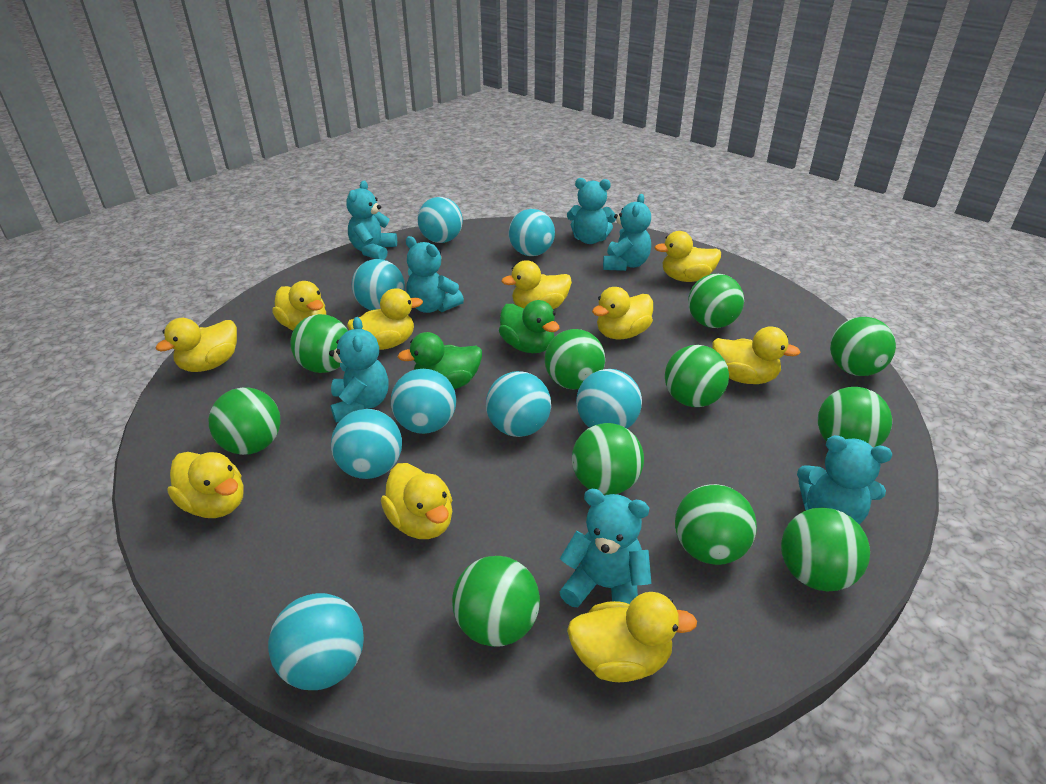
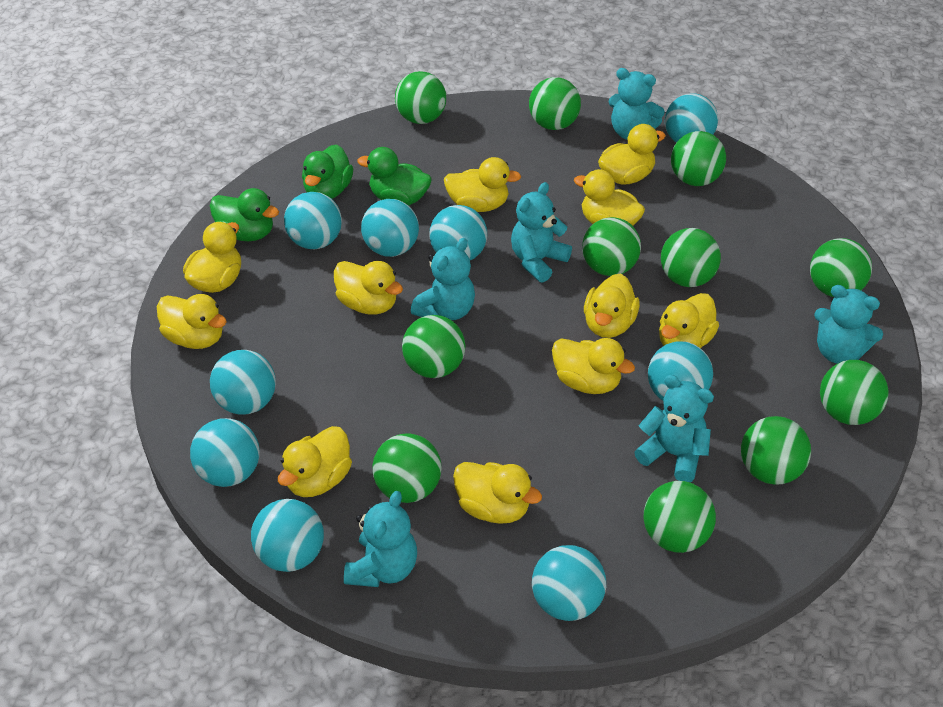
green duck: 2 -> 3
turquoise ball: 8 -> 9
turquoise teddy bear: 7 -> 6
yellow duck: 10 -> 11

